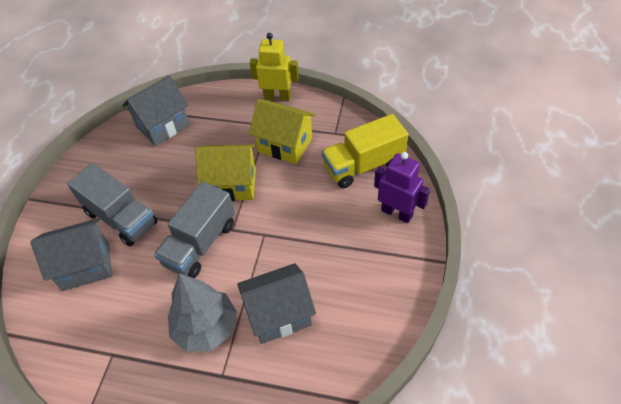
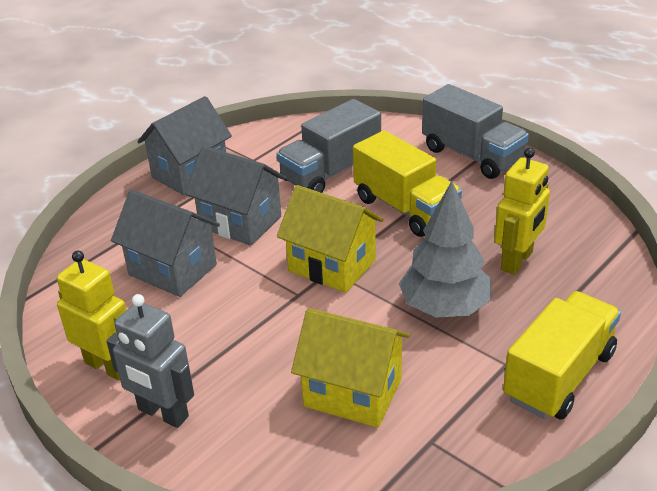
grey robot: 0 -> 1
purple robot: 1 -> 0
yellow robot: 1 -> 2
yellow truck: 1 -> 2

